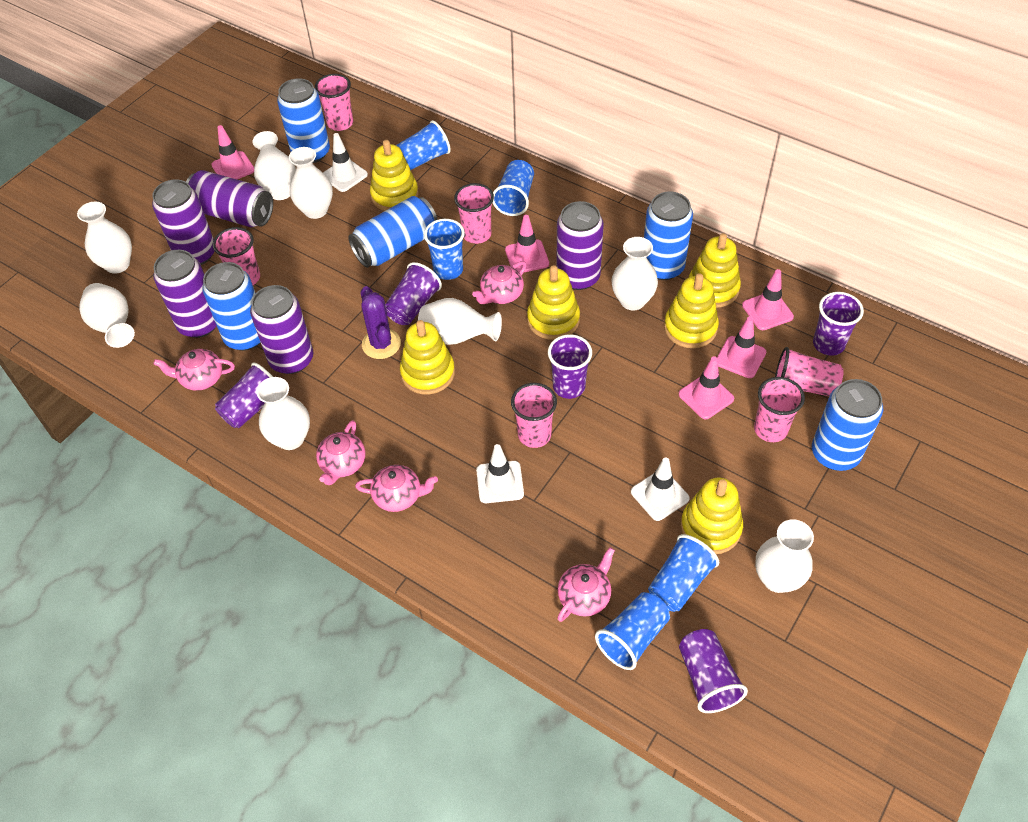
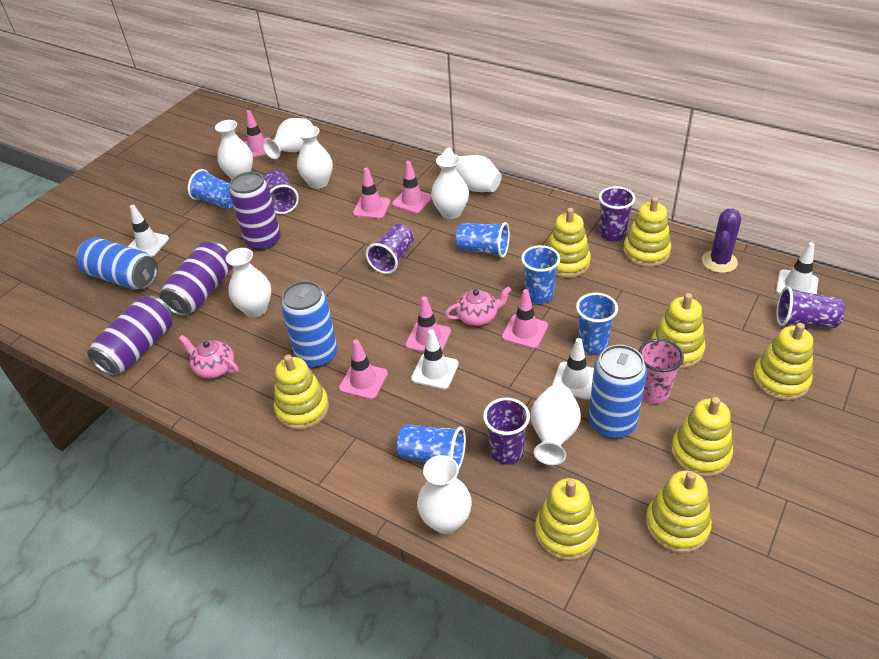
blue can: 5 -> 3
pink cup: 6 -> 1
pink teapot: 5 -> 2
pink traffic cone: 5 -> 6
purple can: 5 -> 3
white traffic cone: 3 -> 4
yellow stacking toy: 6 -> 8

